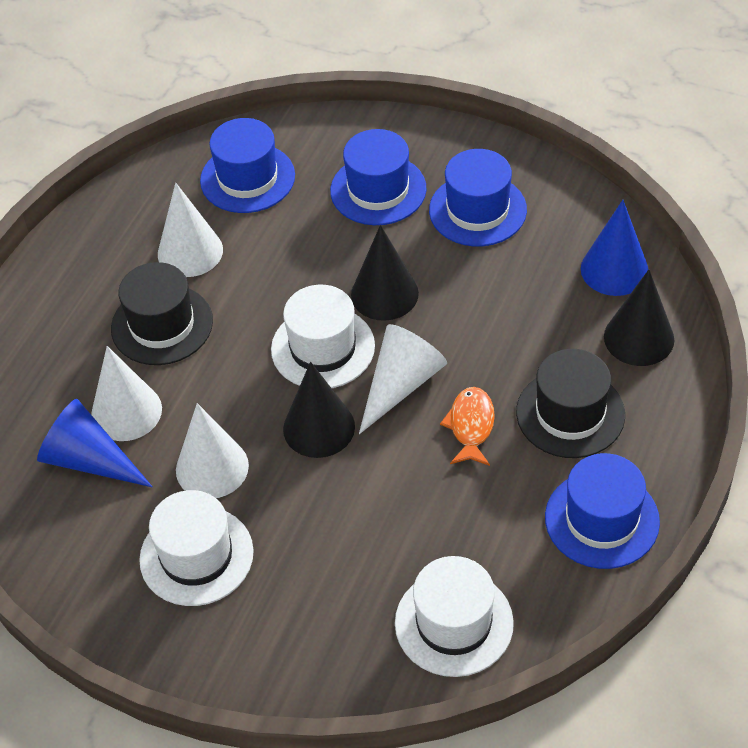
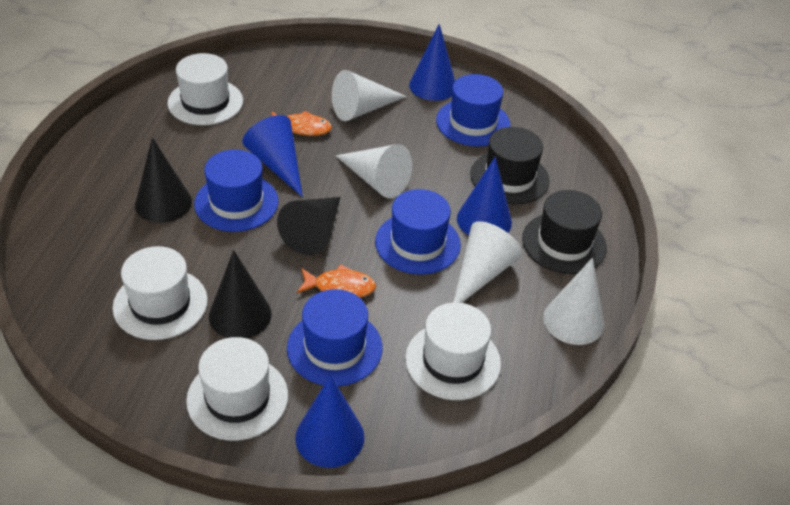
blue cone: 2 -> 4
orange fish: 1 -> 2
white hat: 3 -> 4

